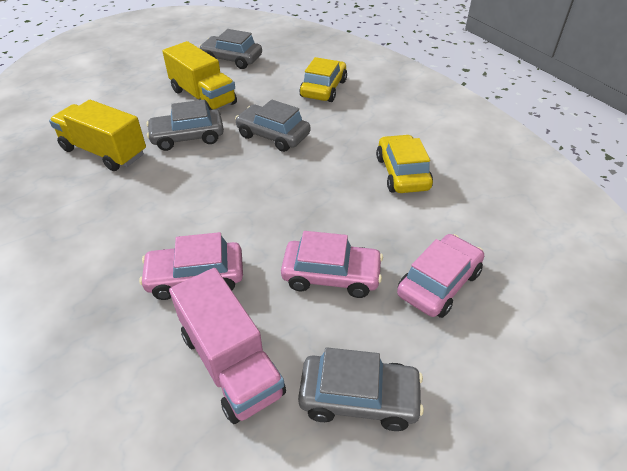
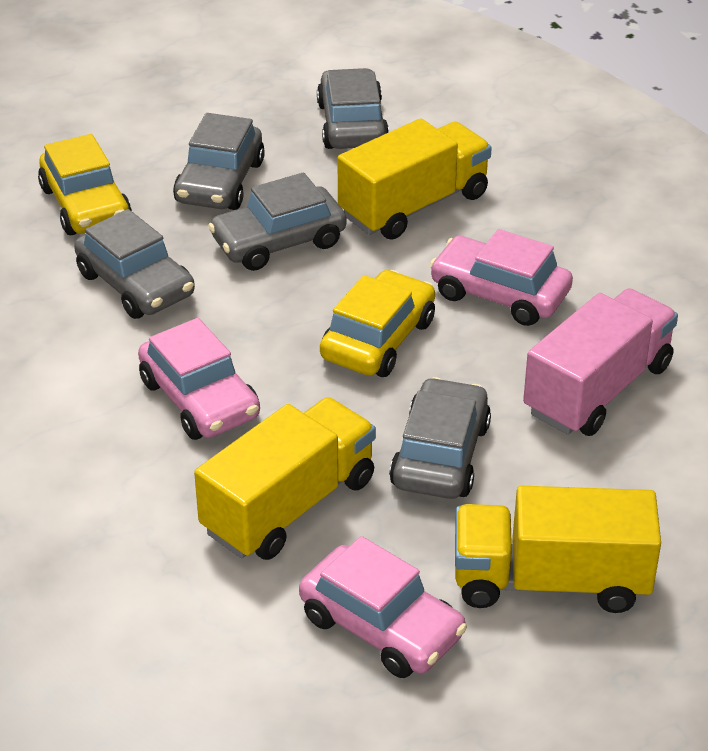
grey car: 4 -> 5
yellow truck: 2 -> 3

